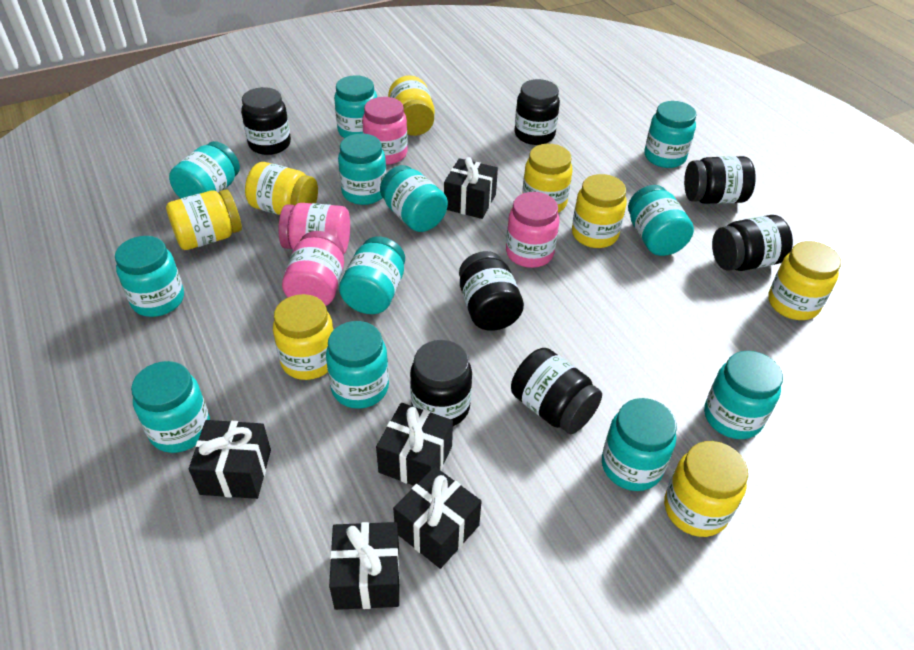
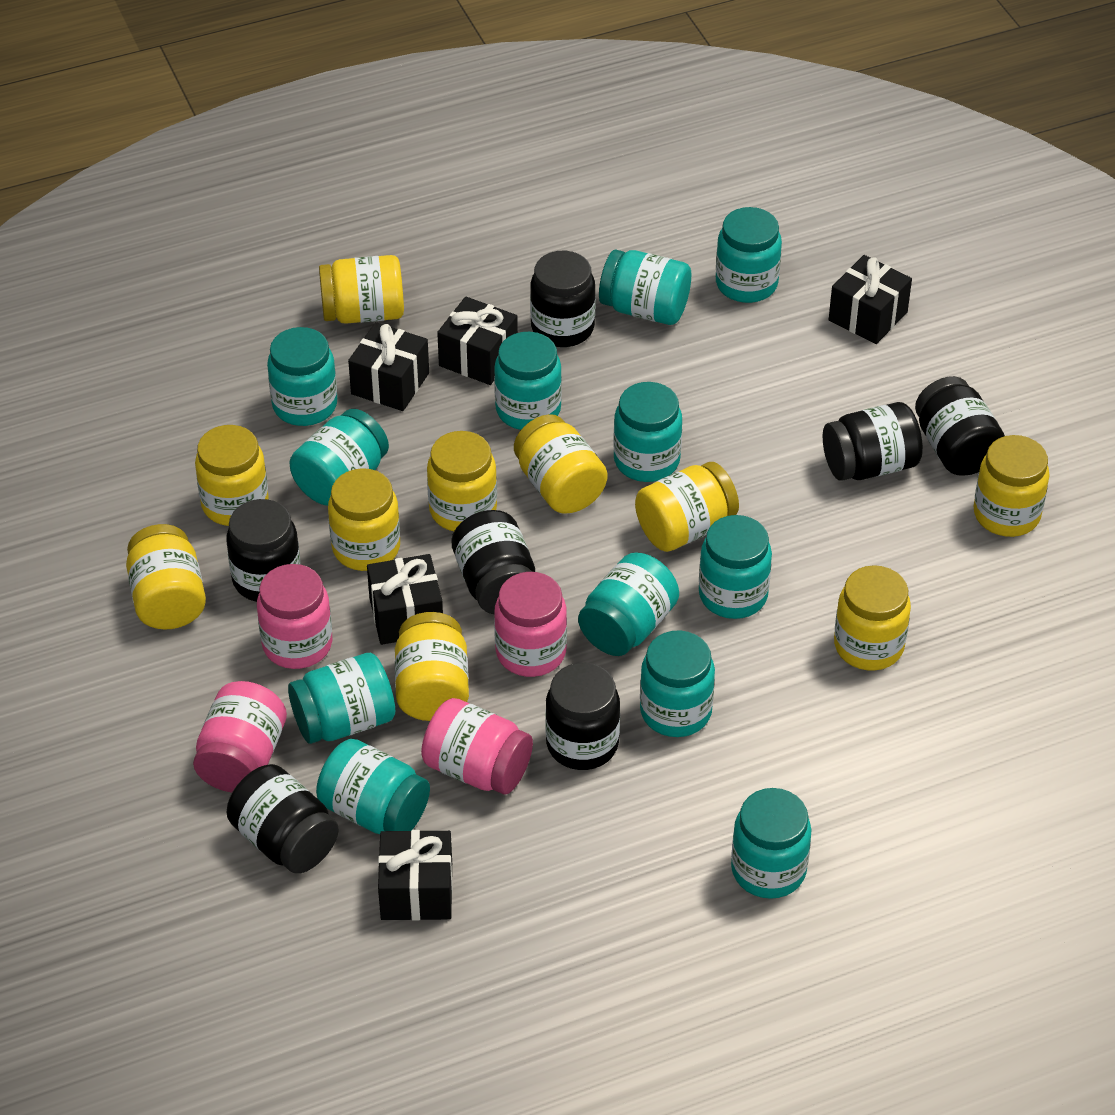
yellow jar: 8 -> 10

